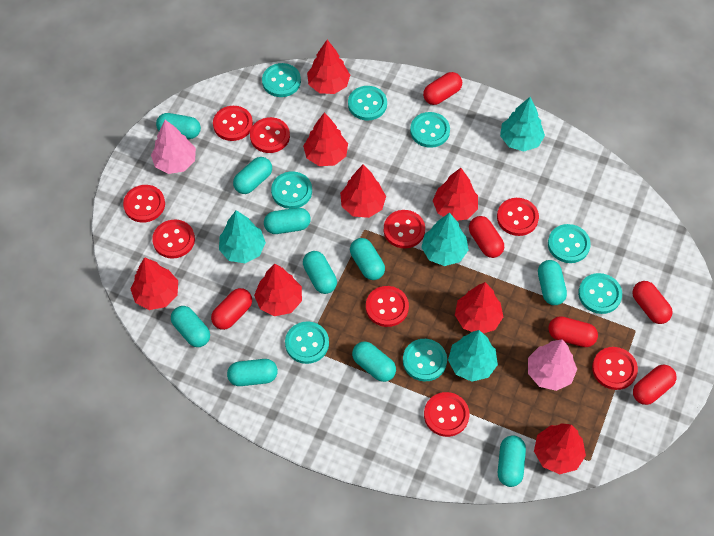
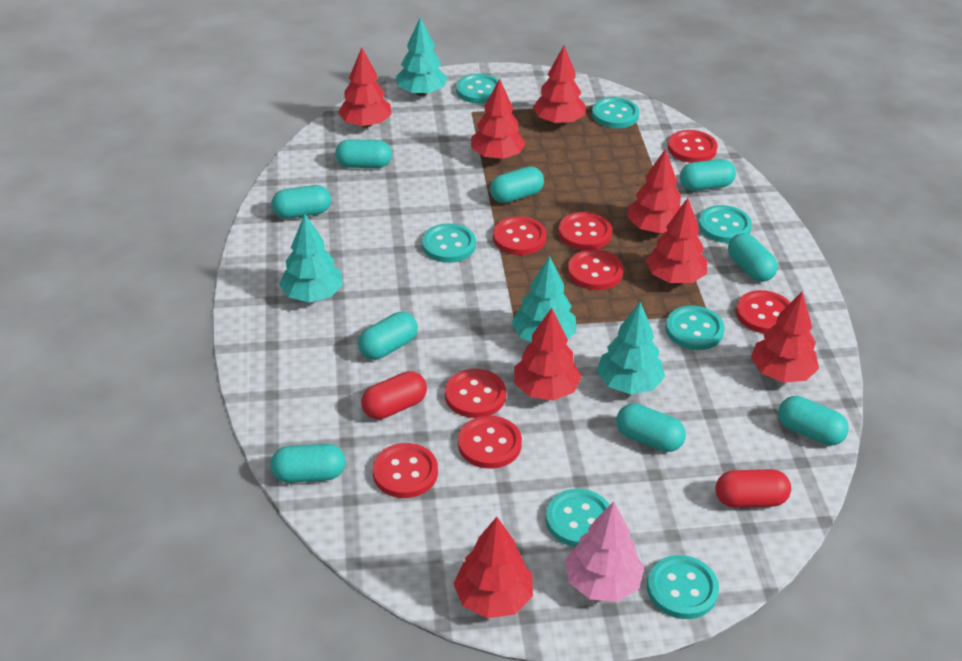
pink tree: 2 -> 1
red button: 9 -> 8
red capsule: 6 -> 2
turquoise button: 8 -> 7
turquoise capsule: 10 -> 9

